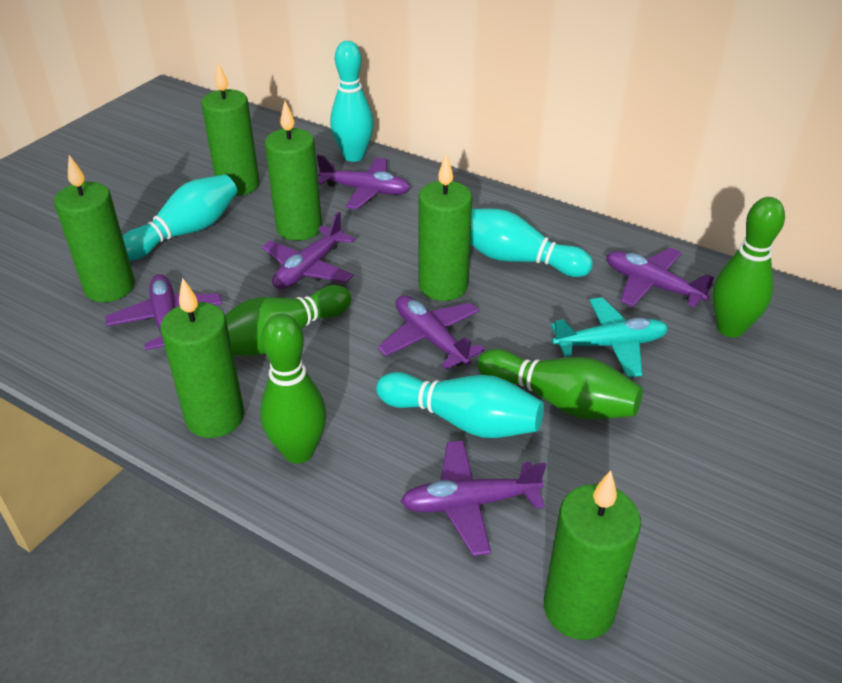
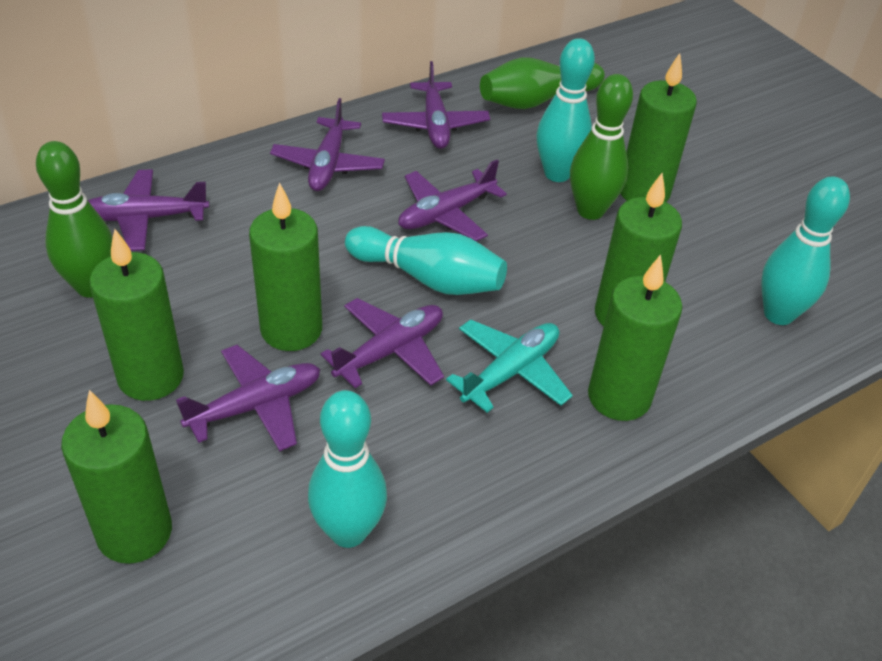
green bowling pin: 4 -> 3

